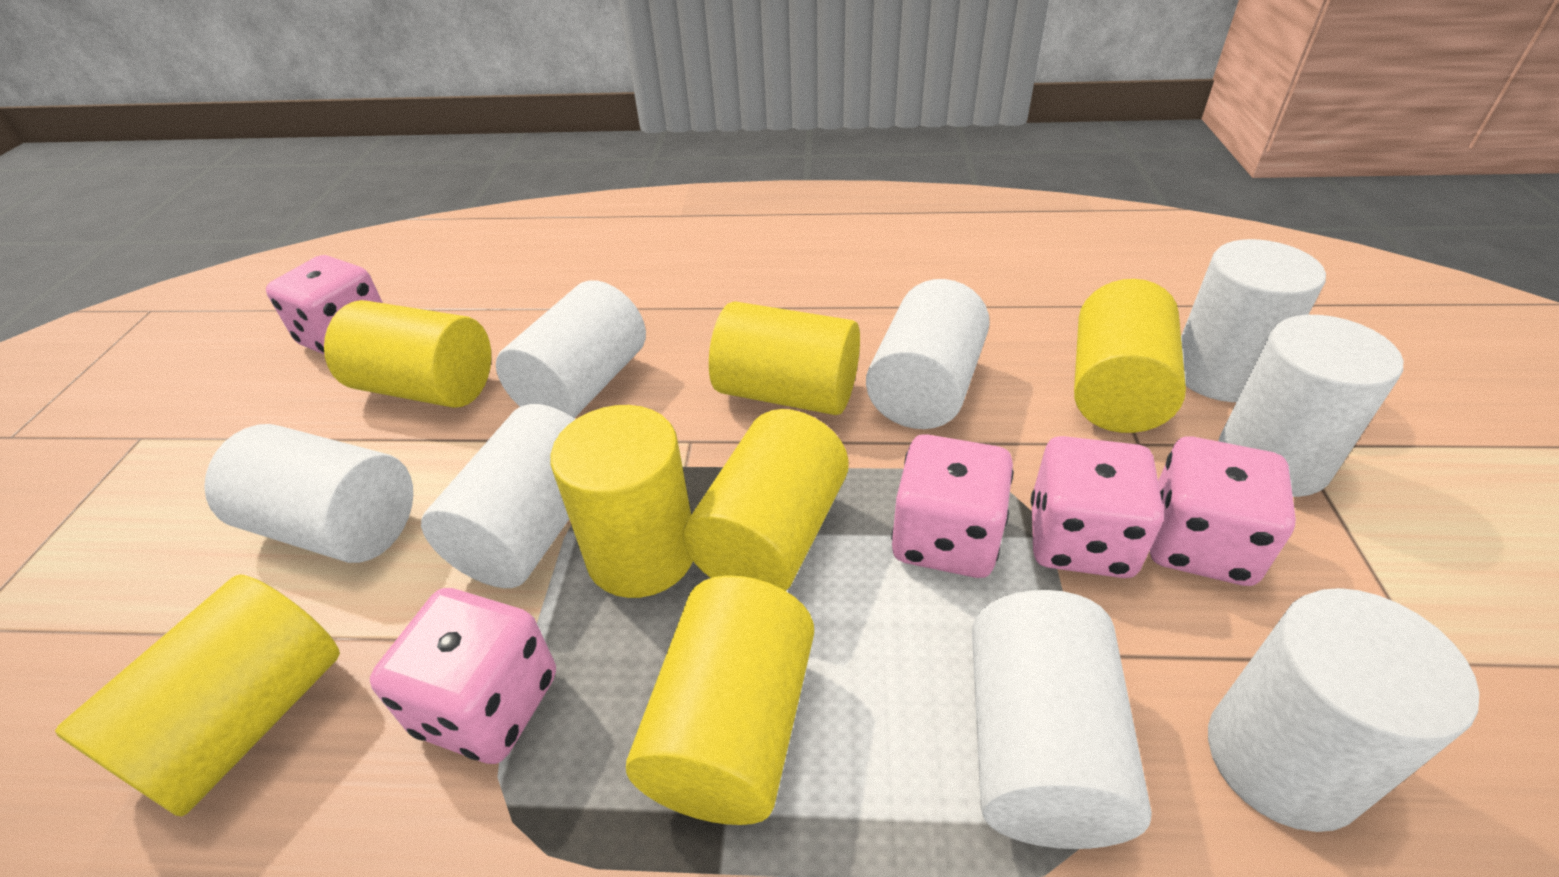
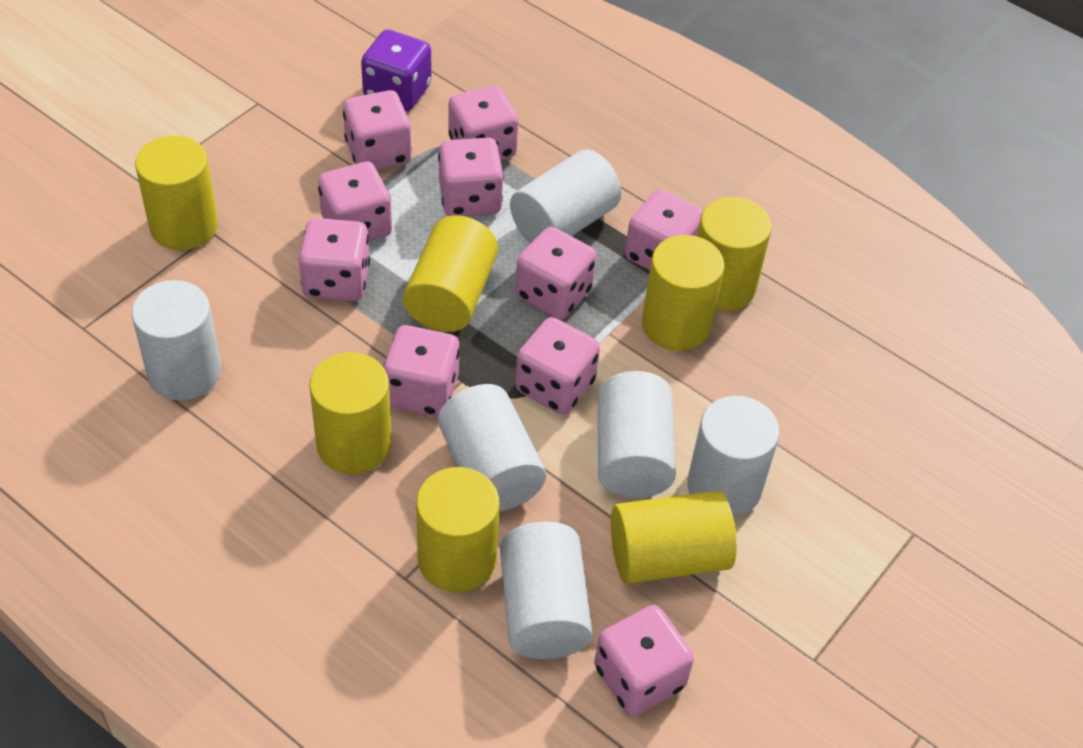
pink dice: 5 -> 10
purple dice: 0 -> 1
white cylinder: 8 -> 6

